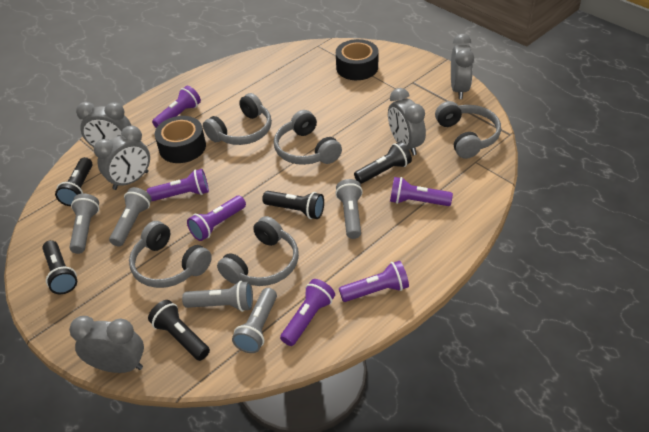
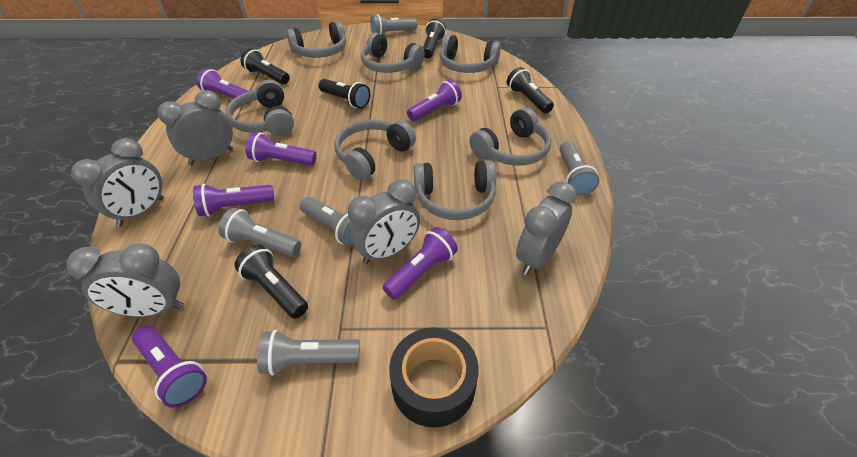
black tape: 2 -> 1
grey headphones: 5 -> 7

